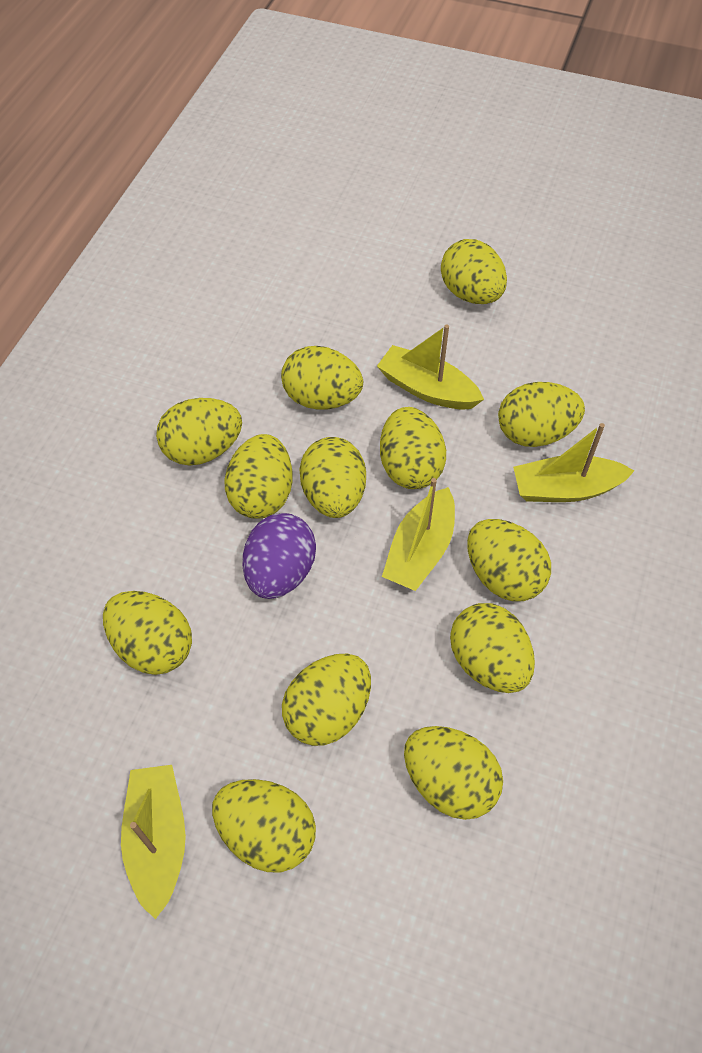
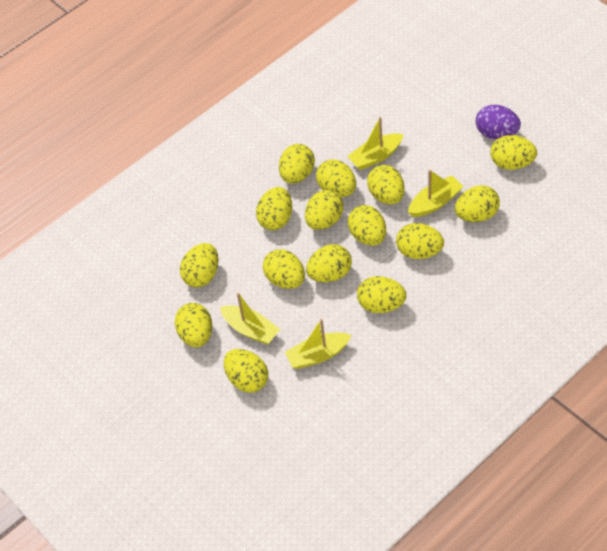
yellow egg: 13 -> 15

